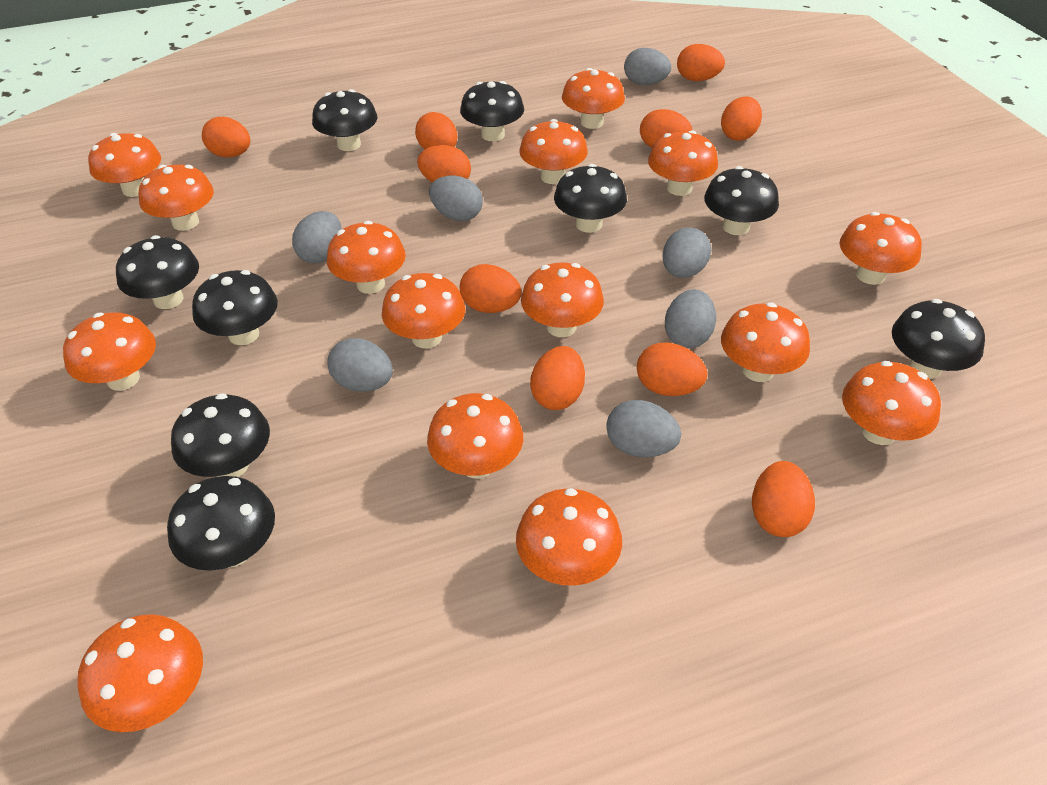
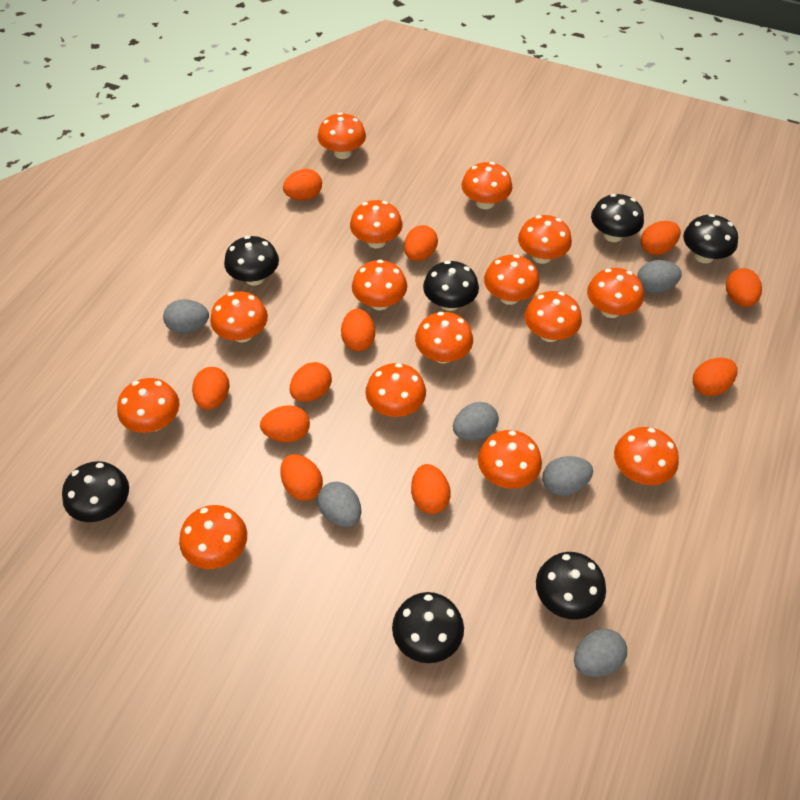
black mushroom: 9 -> 7
grey egg: 7 -> 6
orange egg: 10 -> 11

